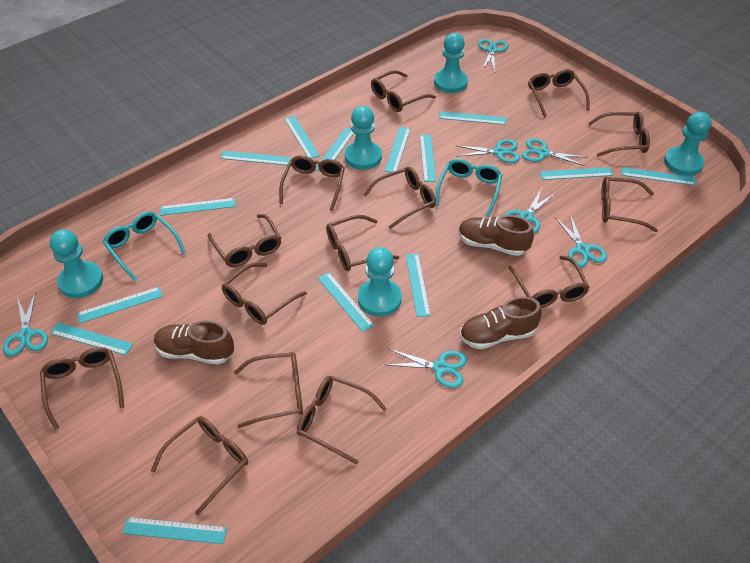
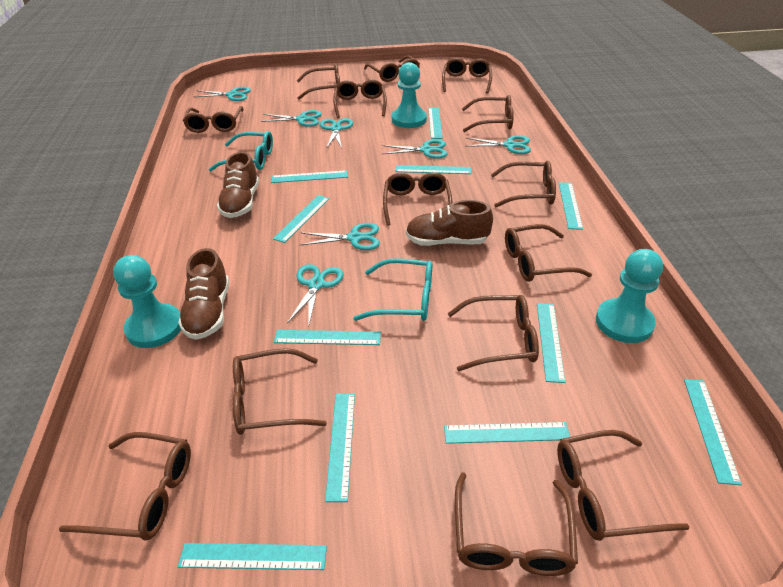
turquoise pawn: 5 -> 3
turquoise ruler: 14 -> 11

